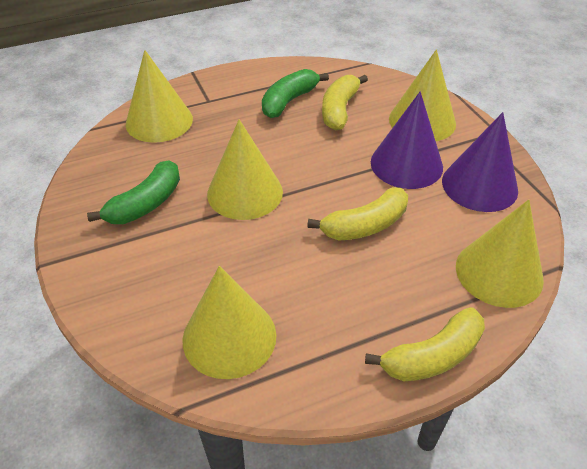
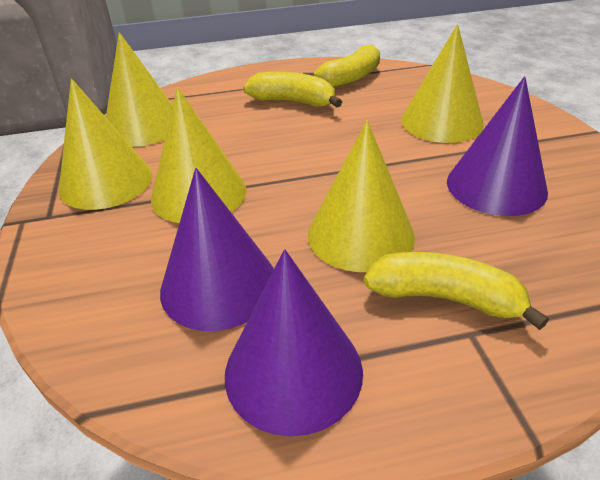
green banana: 2 -> 0
purple cone: 2 -> 3

